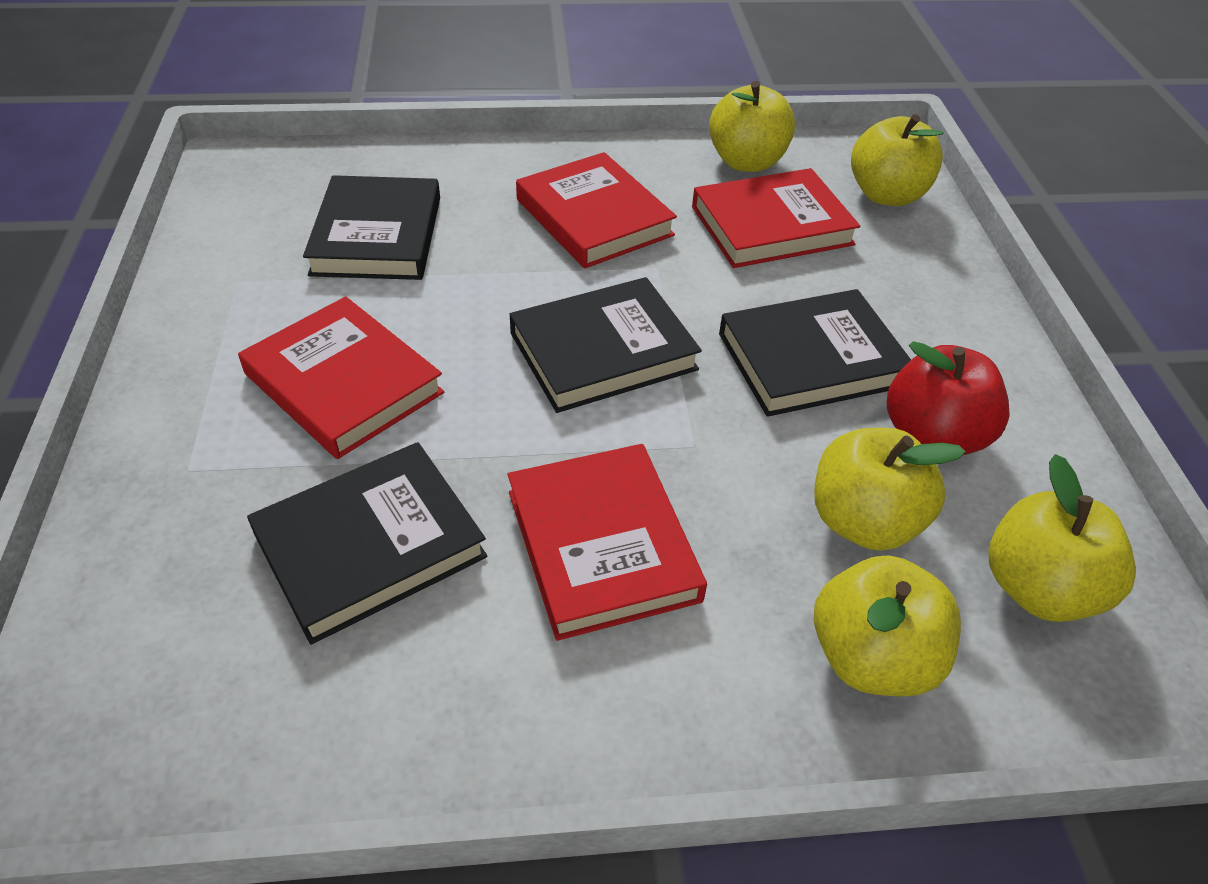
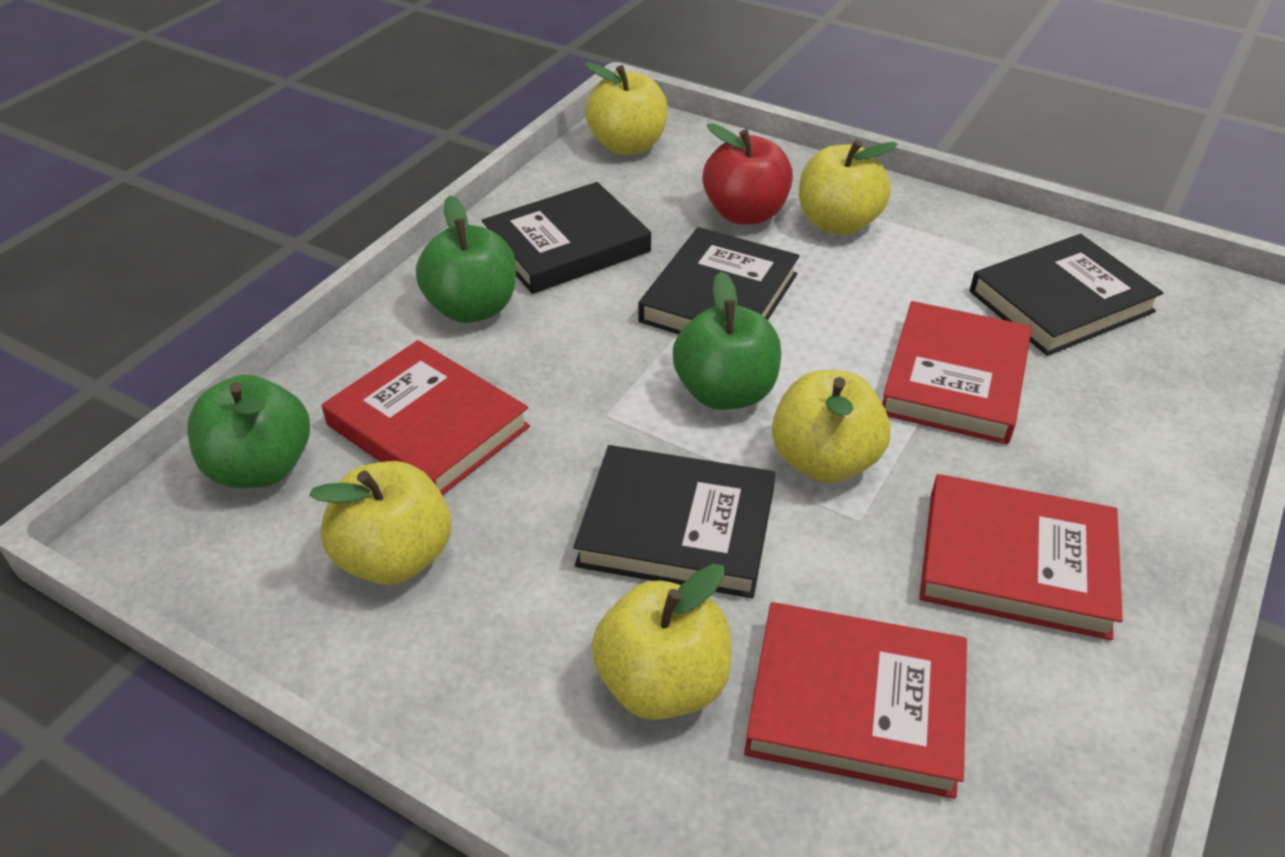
green apple: 0 -> 3

